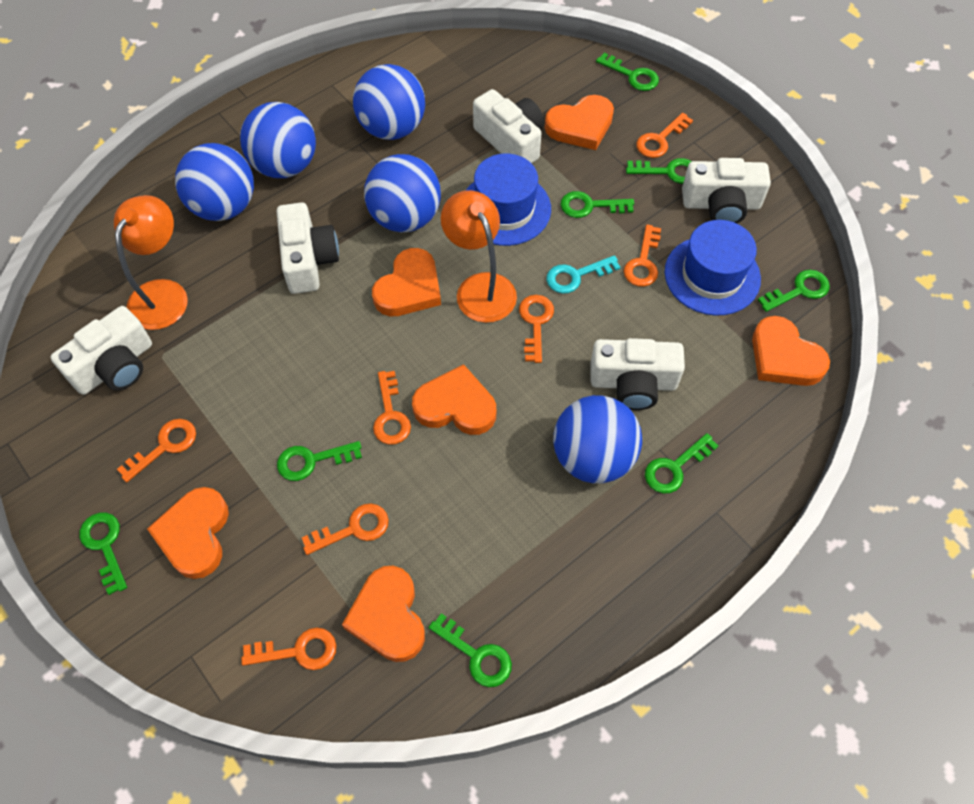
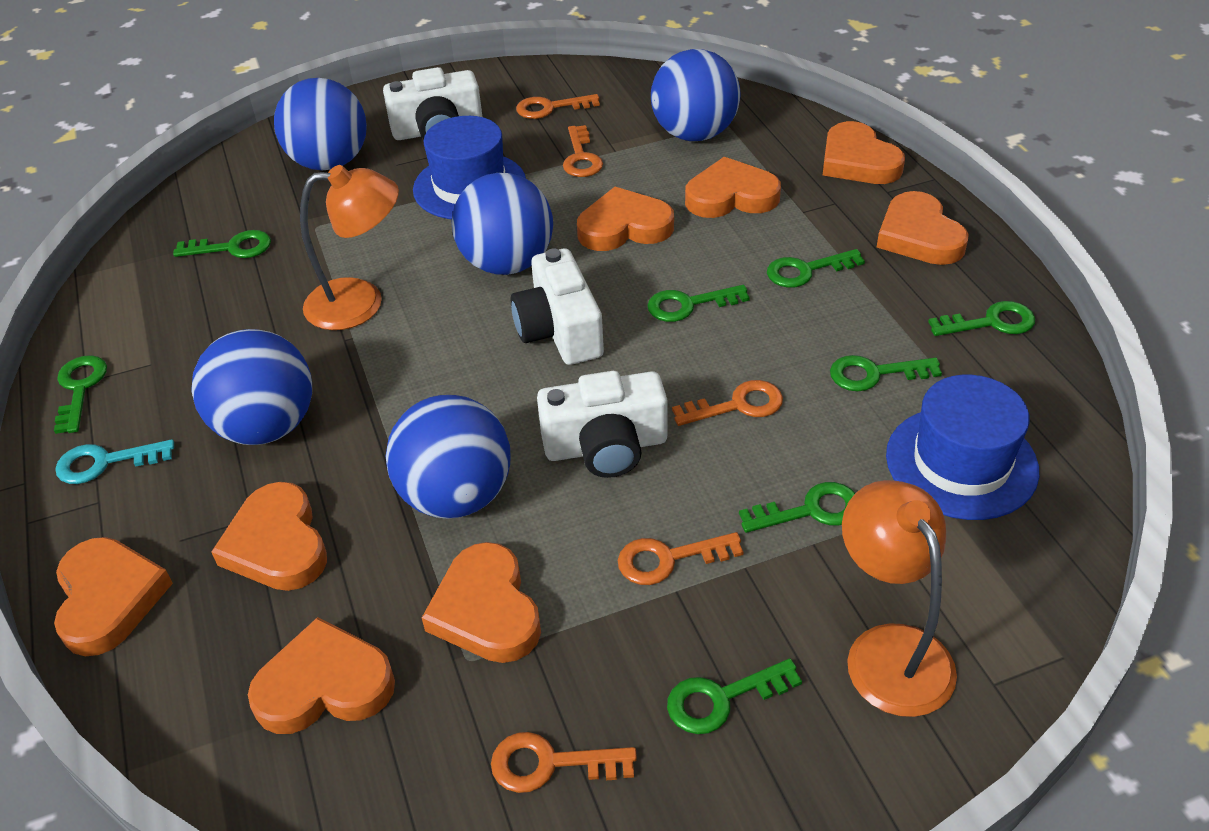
orange heart: 6 -> 8
orange key: 7 -> 5
white camera: 5 -> 3

